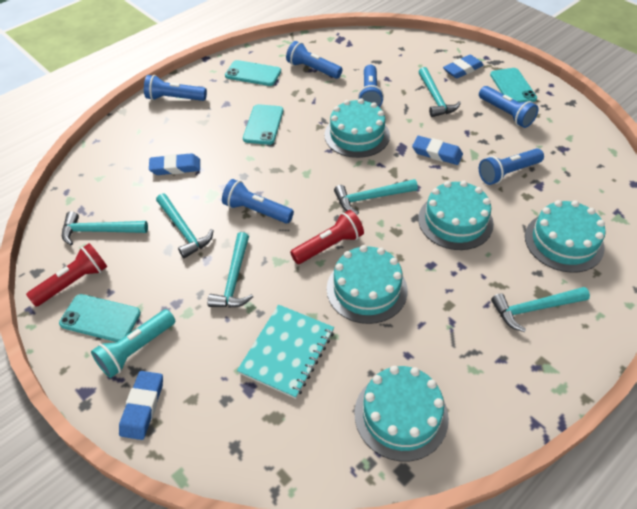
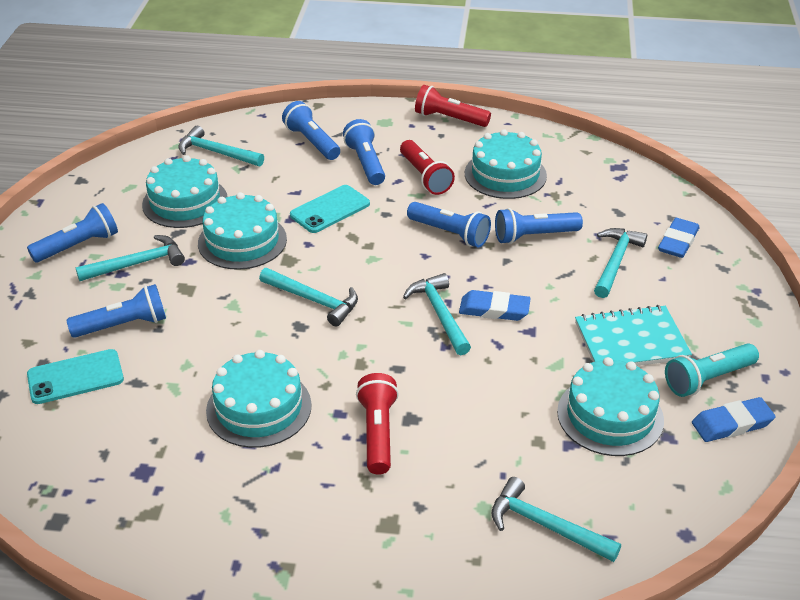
blue eraser: 4 -> 3
red flashlight: 2 -> 3
turquoise phone: 4 -> 2

